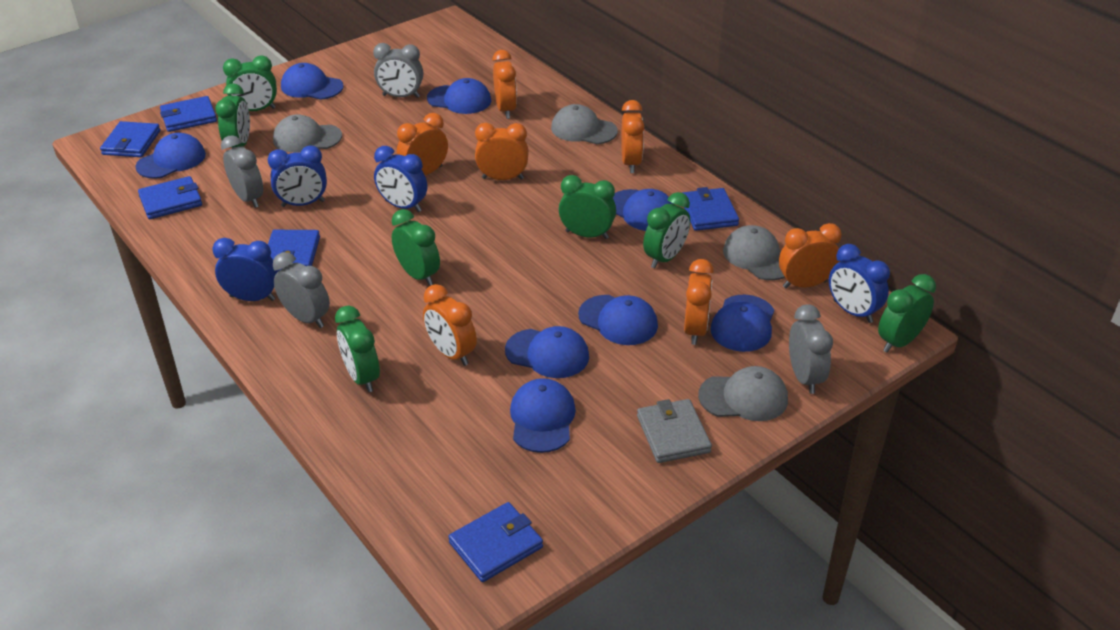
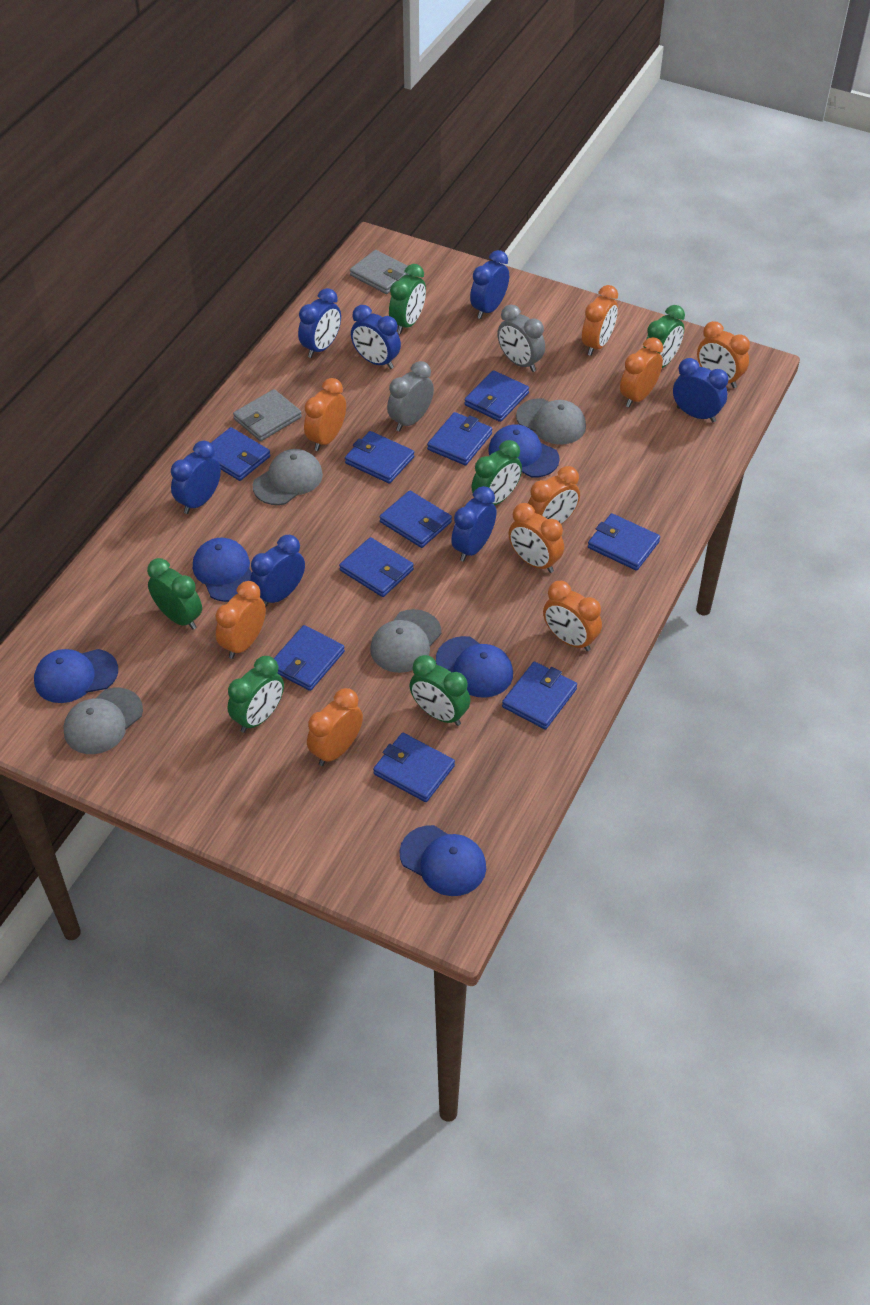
blue cap: 8 -> 5
blue clock: 4 -> 7
blue wallet: 6 -> 10
green clock: 7 -> 6
grey clock: 4 -> 2
grey wallet: 1 -> 2
orange clock: 7 -> 9

